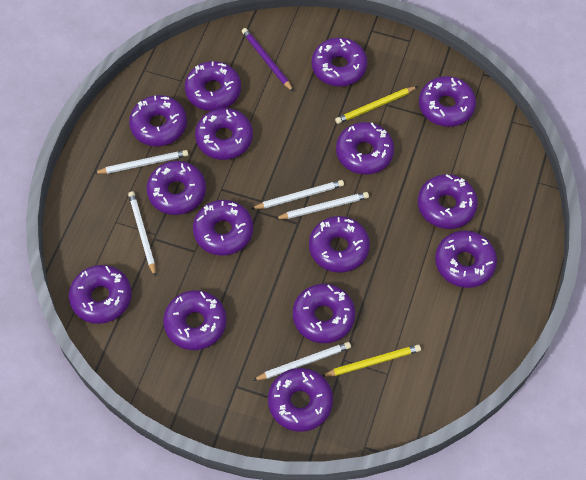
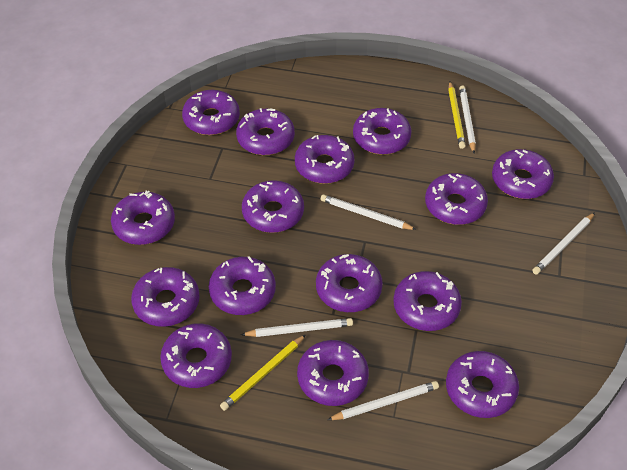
purple pencil: 1 -> 0

